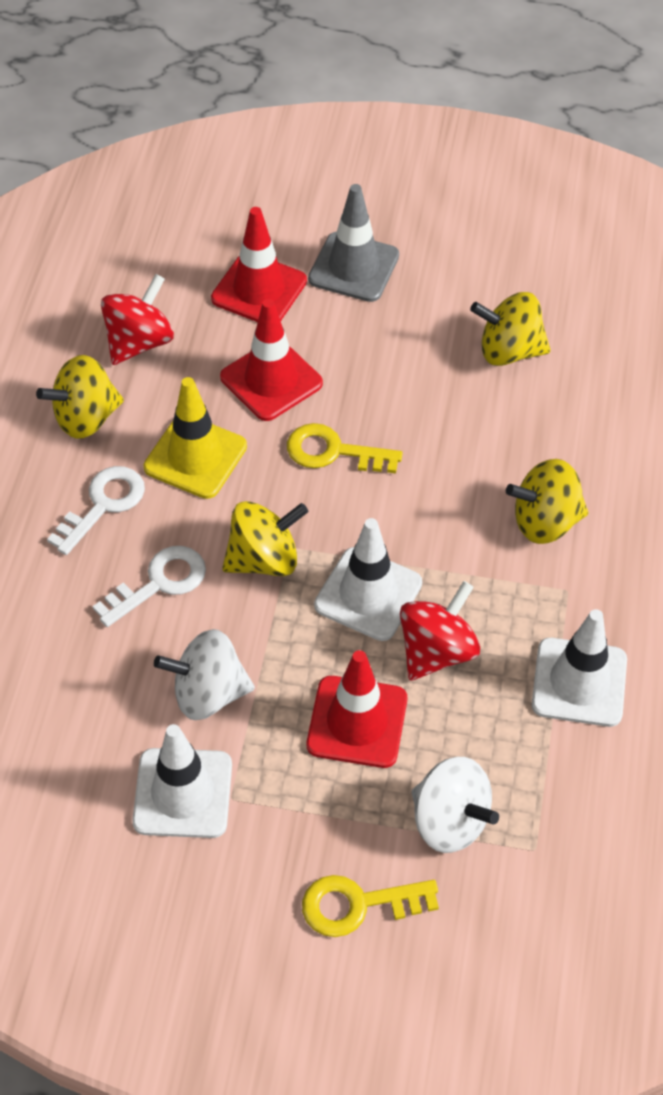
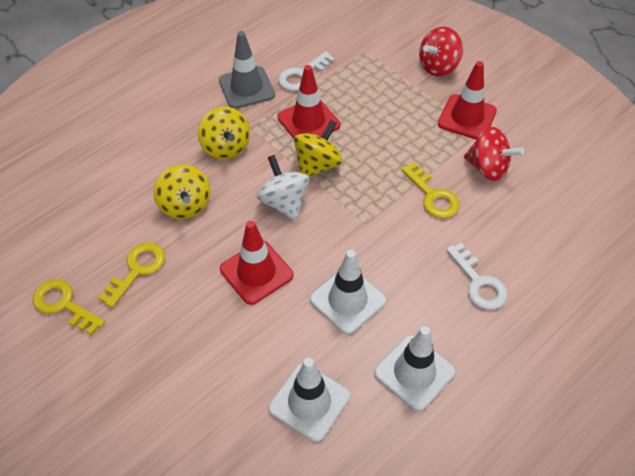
white spinning top: 2 -> 1
yellow key: 2 -> 3
yellow spinning top: 4 -> 3
yellow traffic cone: 1 -> 0

